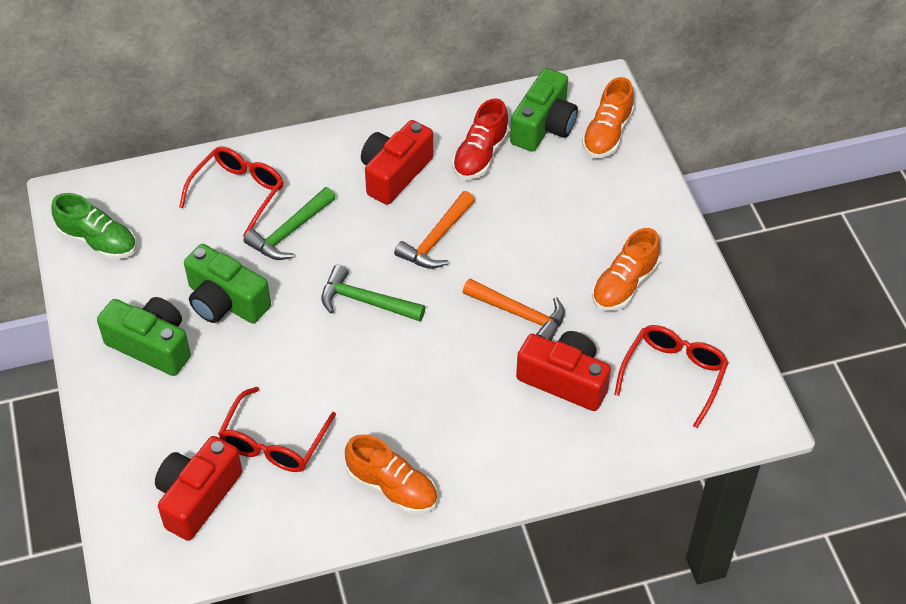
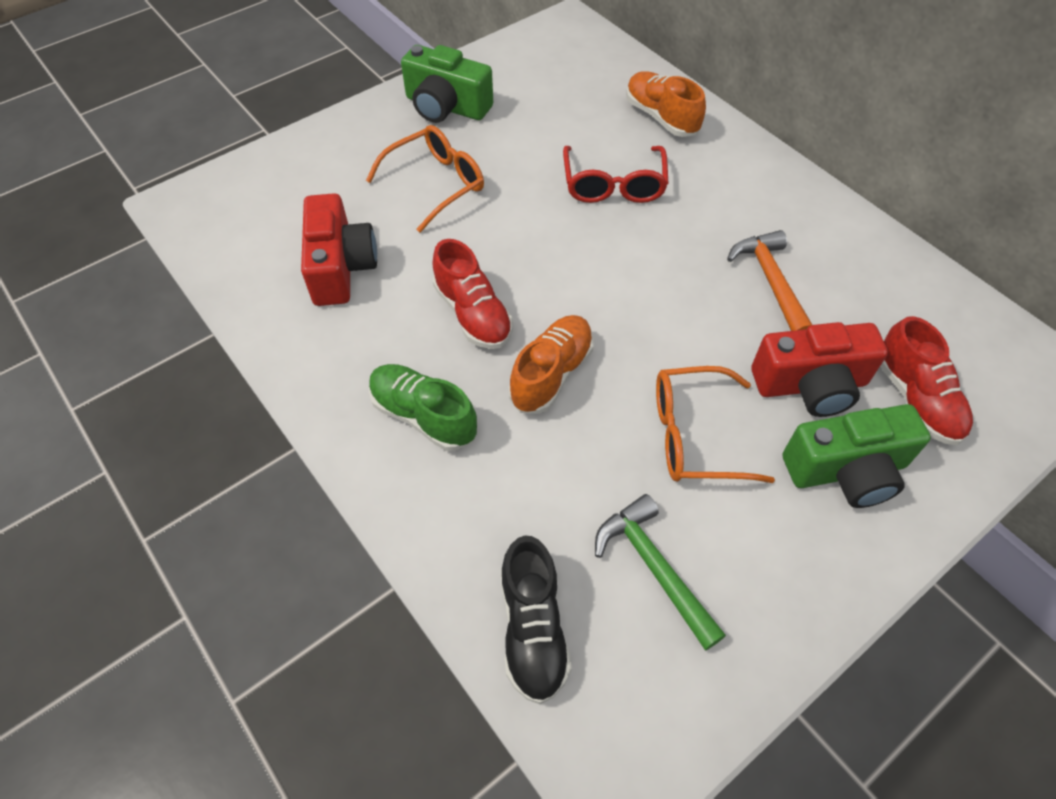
black shoe: 0 -> 1
green camera: 3 -> 2
green hammer: 2 -> 1
orange glasses: 0 -> 2
orange hammer: 2 -> 1
orange shoe: 3 -> 2
red camera: 3 -> 2
red glasses: 3 -> 1
red shoe: 1 -> 2

